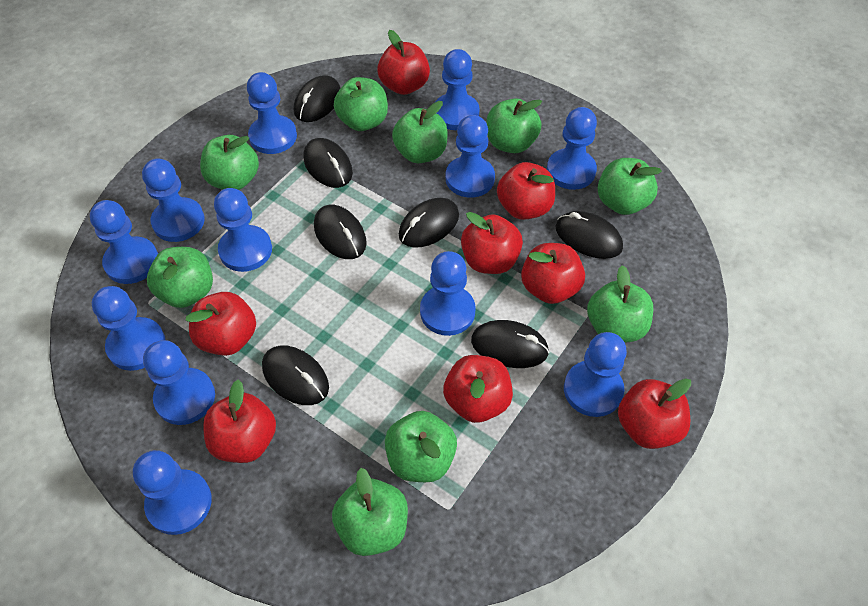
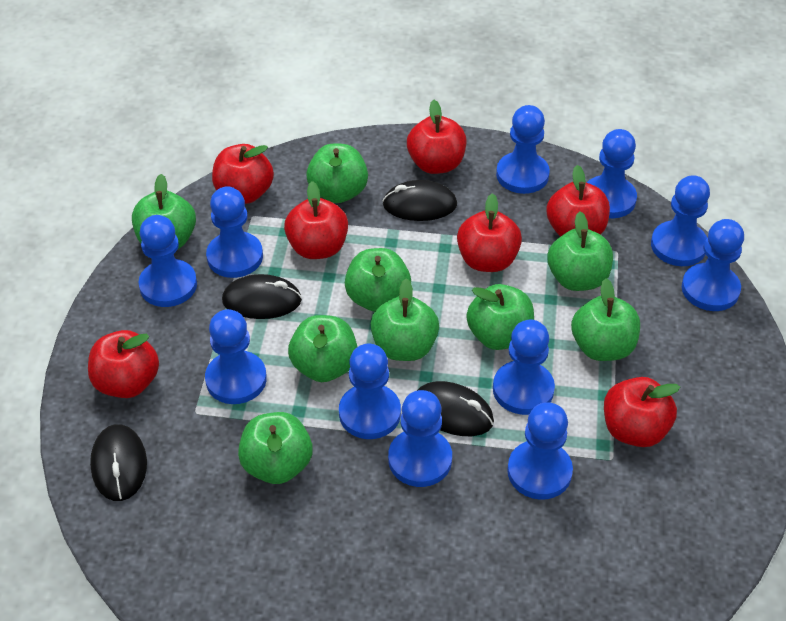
black mouse: 7 -> 4
blue pawn: 12 -> 11
red apple: 8 -> 7

